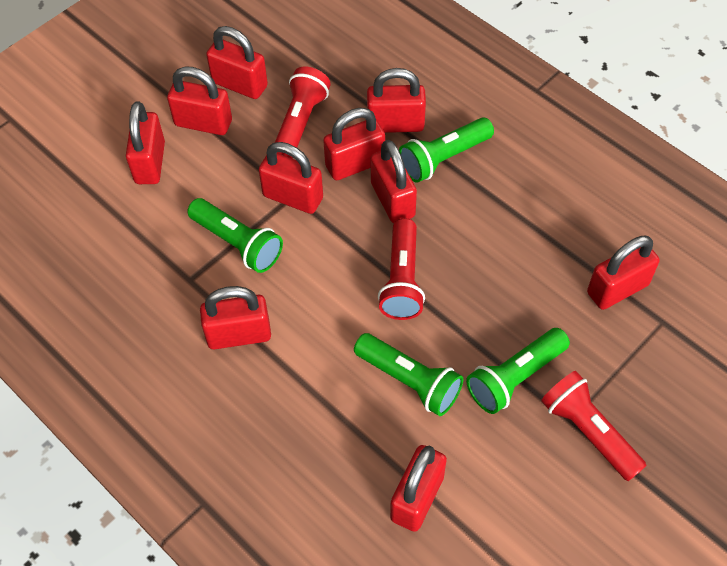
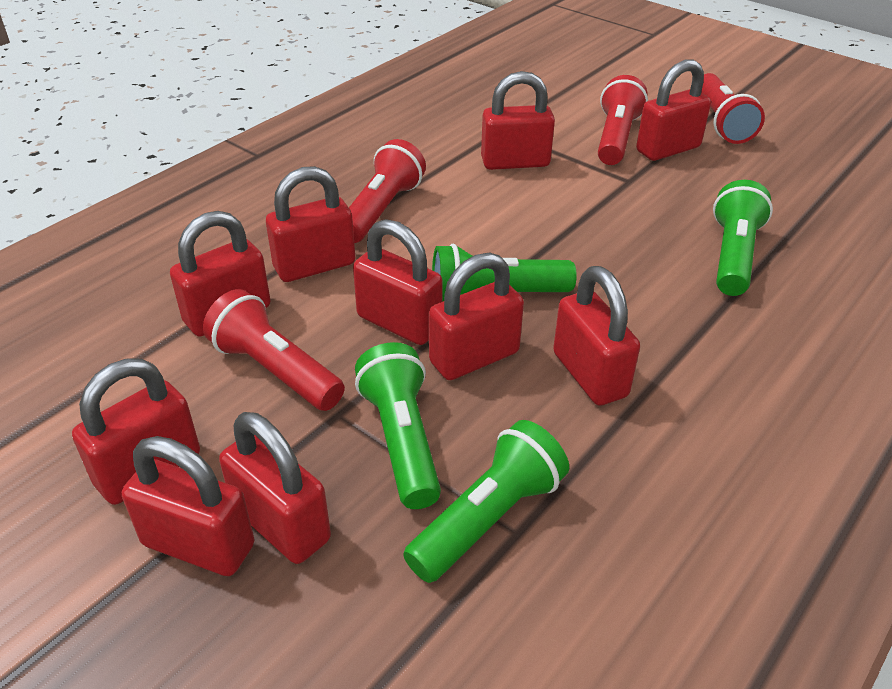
red flashlight: 3 -> 4

